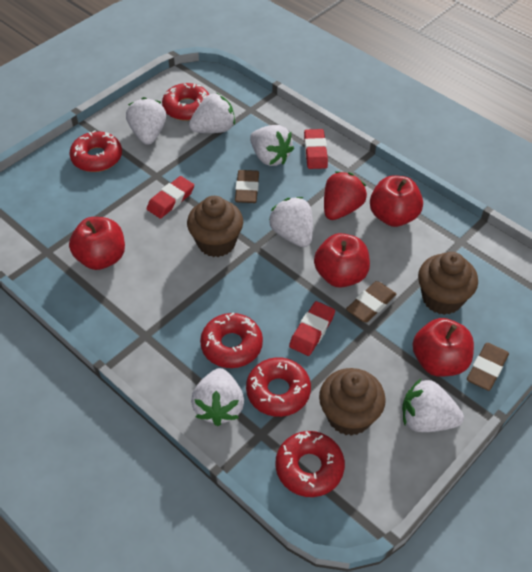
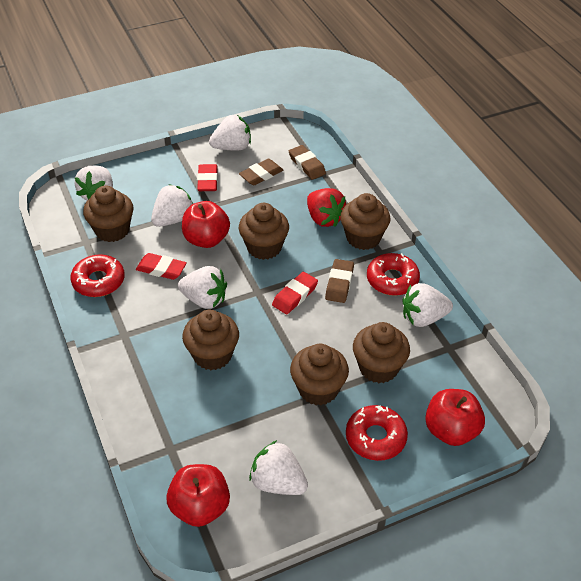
brown cupcake: 3 -> 6
red apple: 4 -> 3
red donut: 5 -> 3

